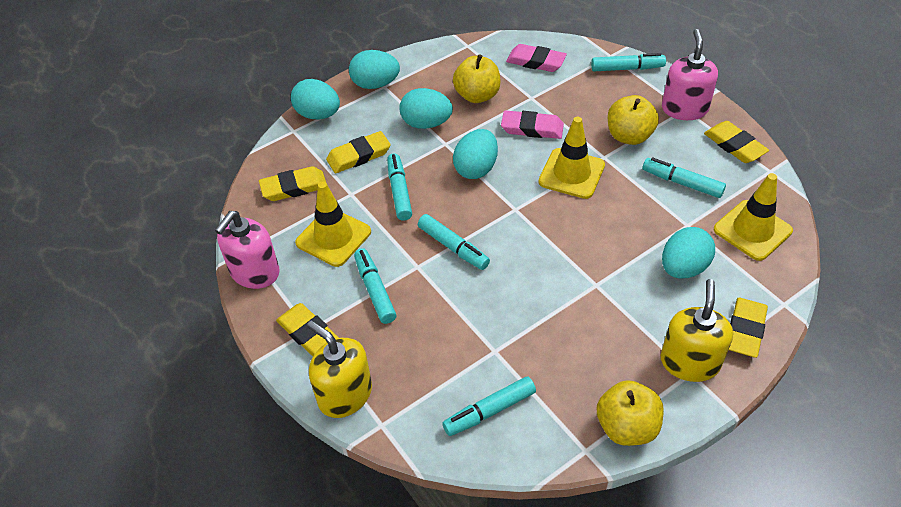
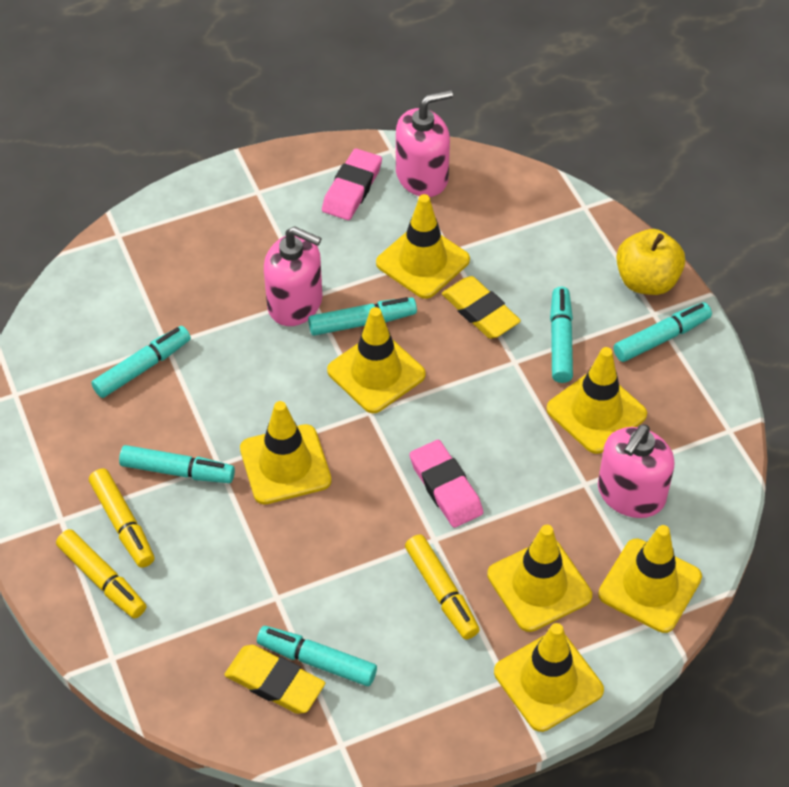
pink soap dispenser: 2 -> 3
turquoise egg: 5 -> 0
yellow apple: 3 -> 1
yellow eraser: 5 -> 2
yellow marker: 0 -> 3
yellow soap dispenser: 2 -> 0
yellow traffic cone: 3 -> 7

